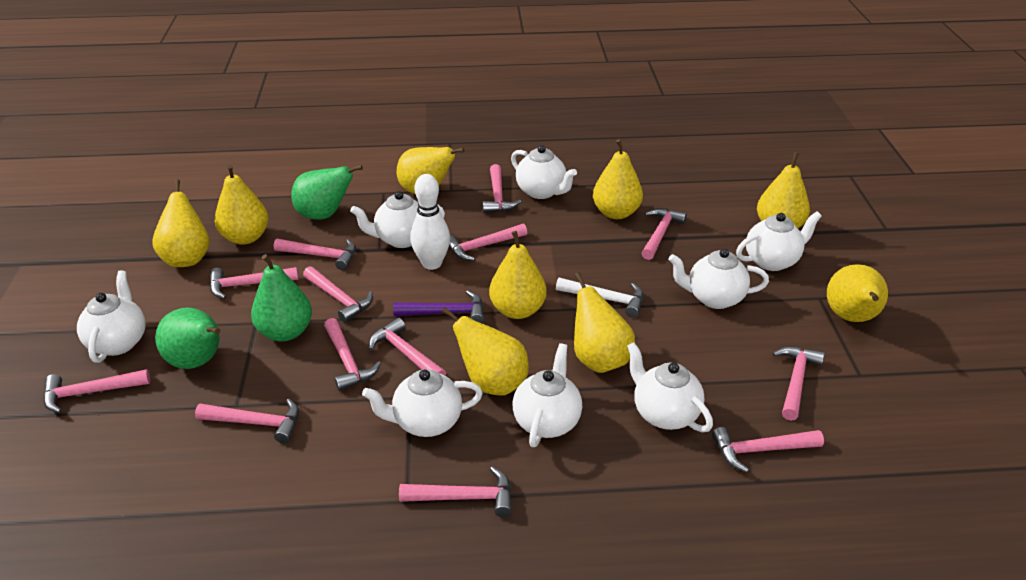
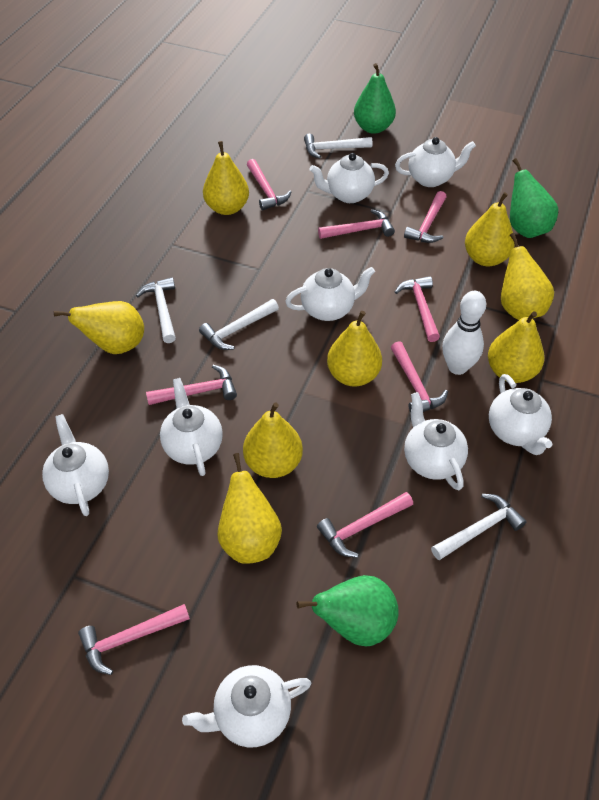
pink hammer: 13 -> 8
purple hammer: 1 -> 0
white hammer: 1 -> 4
yellow pear: 9 -> 8

